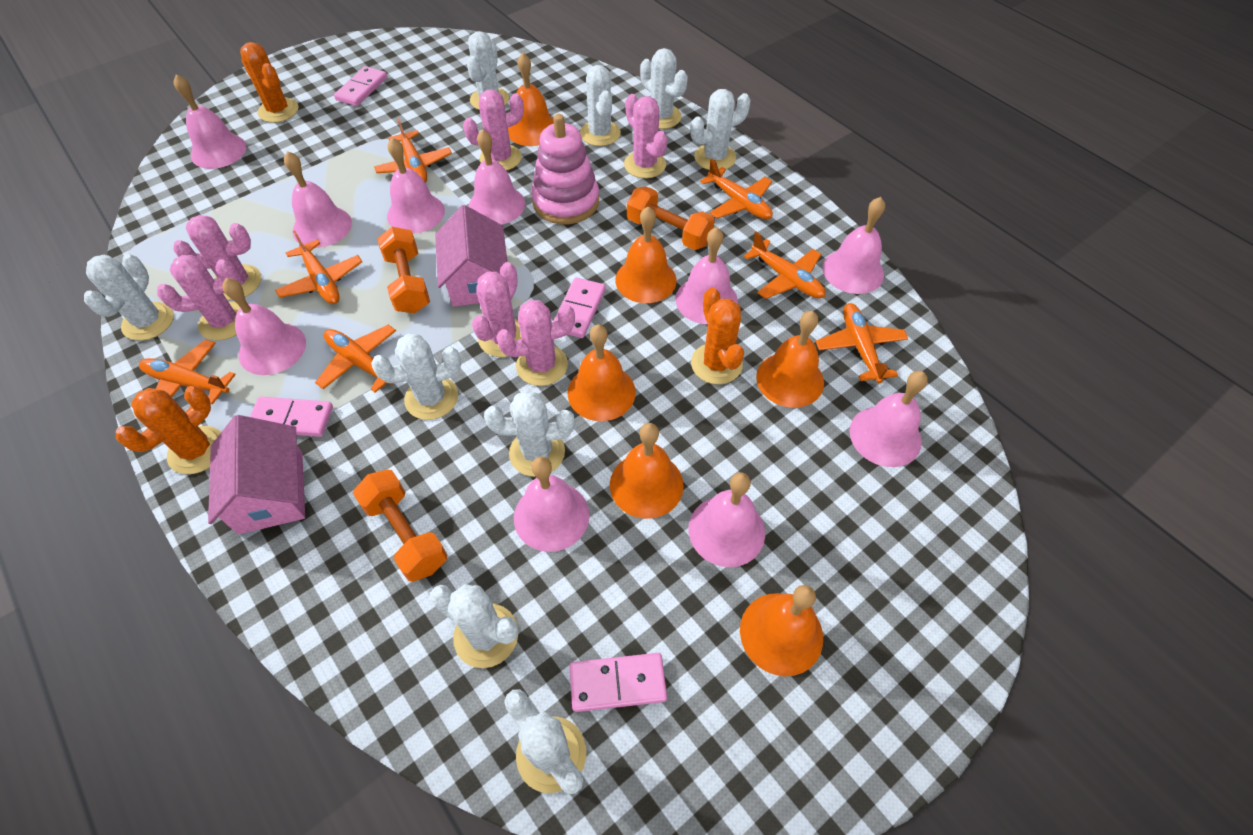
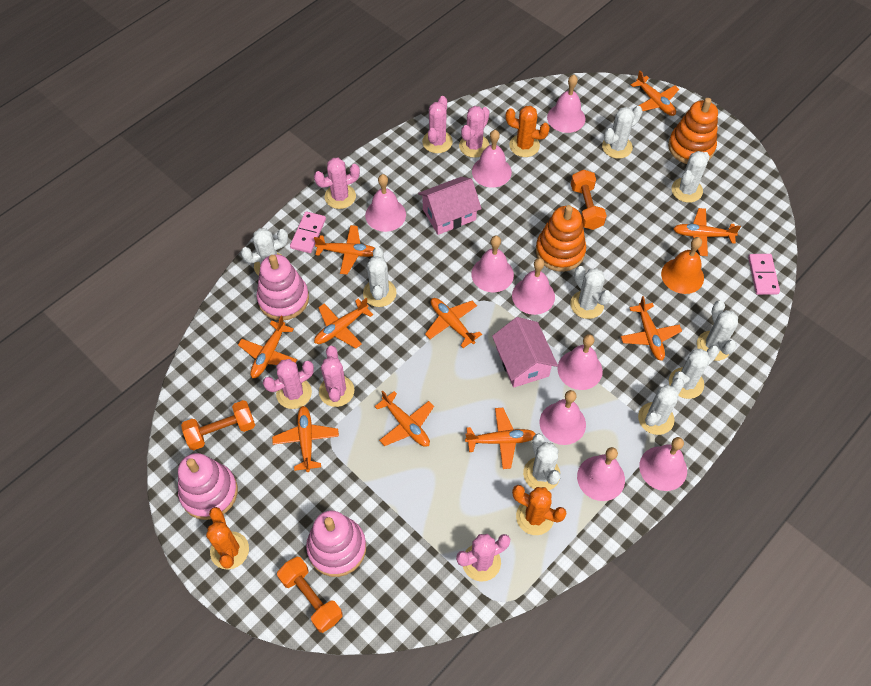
orange bell: 6 -> 1
orange plane: 7 -> 10
orange stacking toy: 0 -> 2
pink bell: 10 -> 9
pink domino: 4 -> 2
pink stacking toy: 1 -> 3

